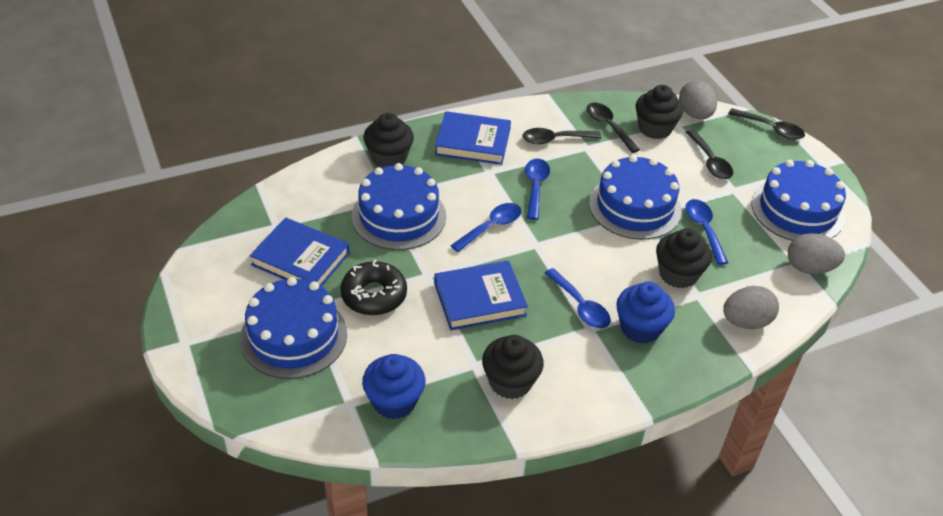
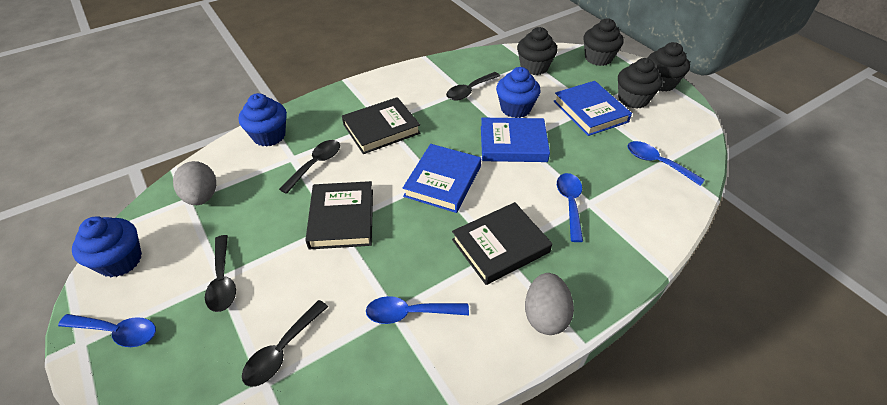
black book: 0 -> 3
black donut: 1 -> 0
blue cake: 4 -> 0
blue cupcake: 2 -> 3
grey egg: 3 -> 2

